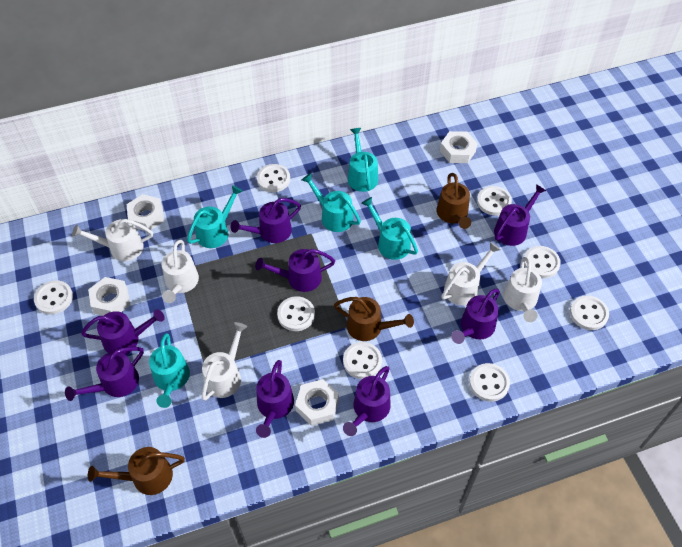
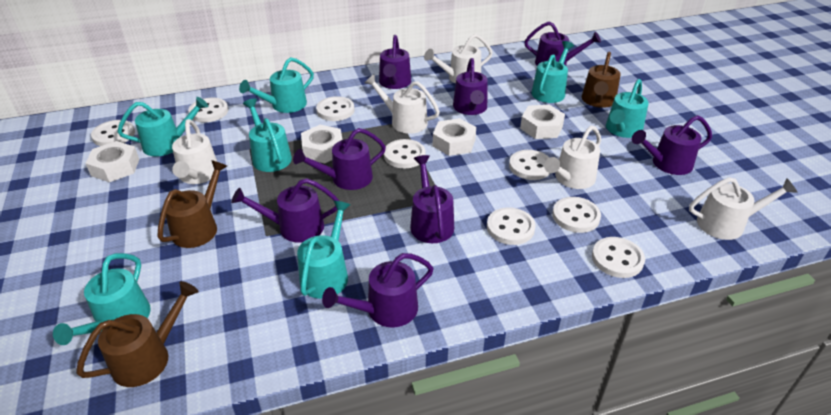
turquoise watering can: 5 -> 7

